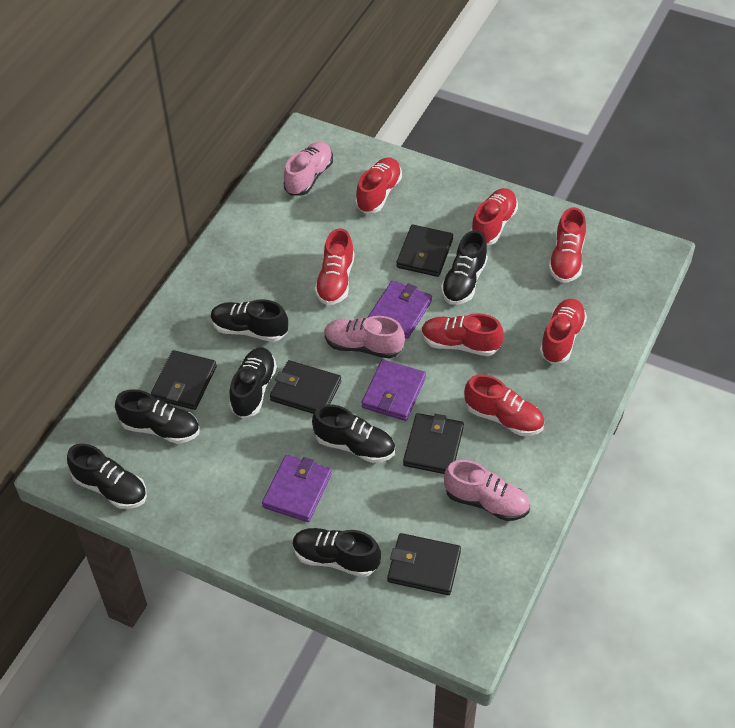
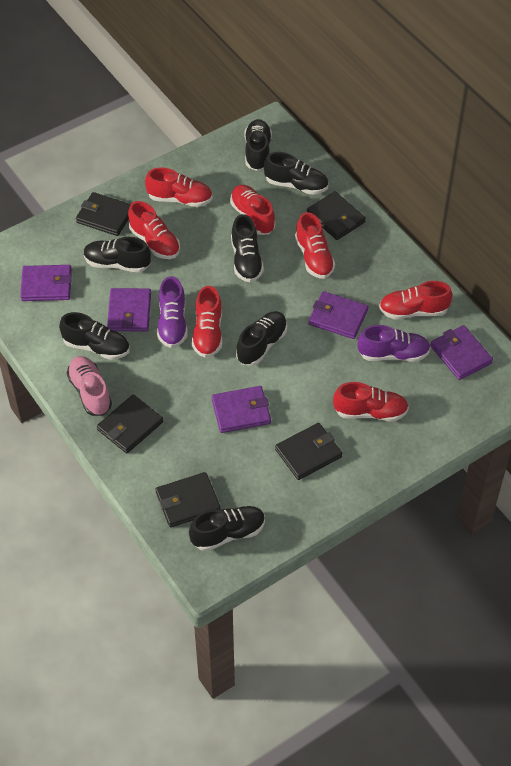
pink shoe: 3 -> 1
purple shoe: 0 -> 2
purple wallet: 3 -> 5

